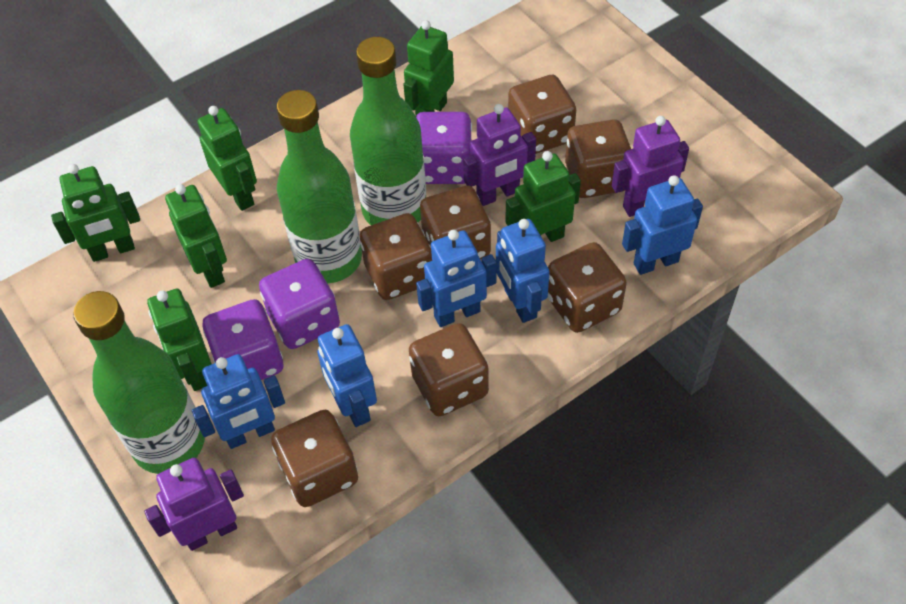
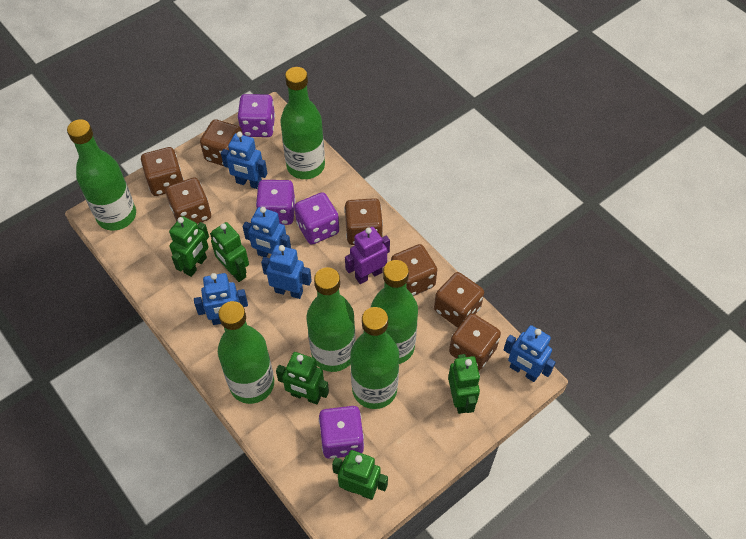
green bottle: 3 -> 6
green robot: 6 -> 5
purple dice: 3 -> 4
purple robot: 3 -> 1

